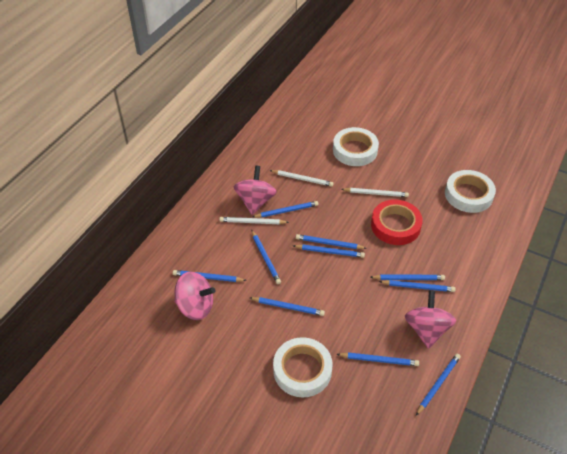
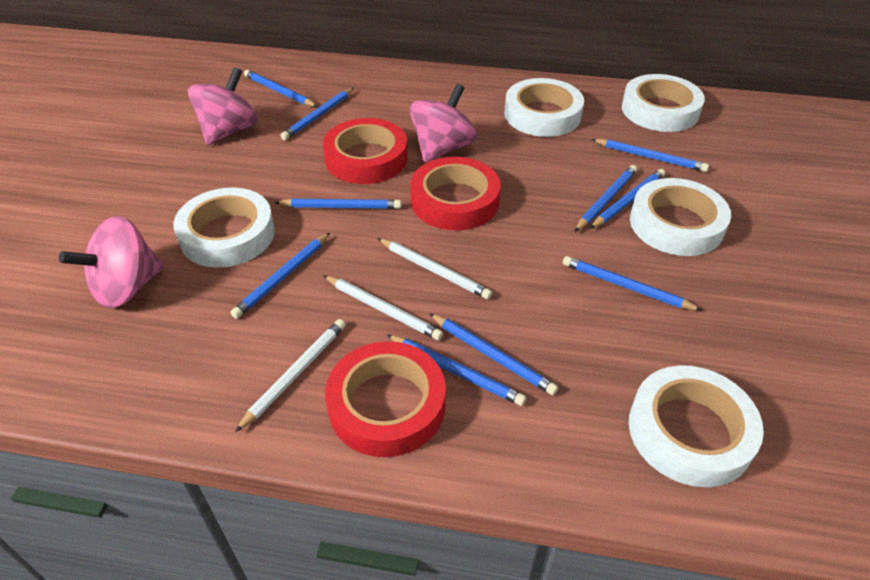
red tape: 1 -> 3
white tape: 3 -> 5

